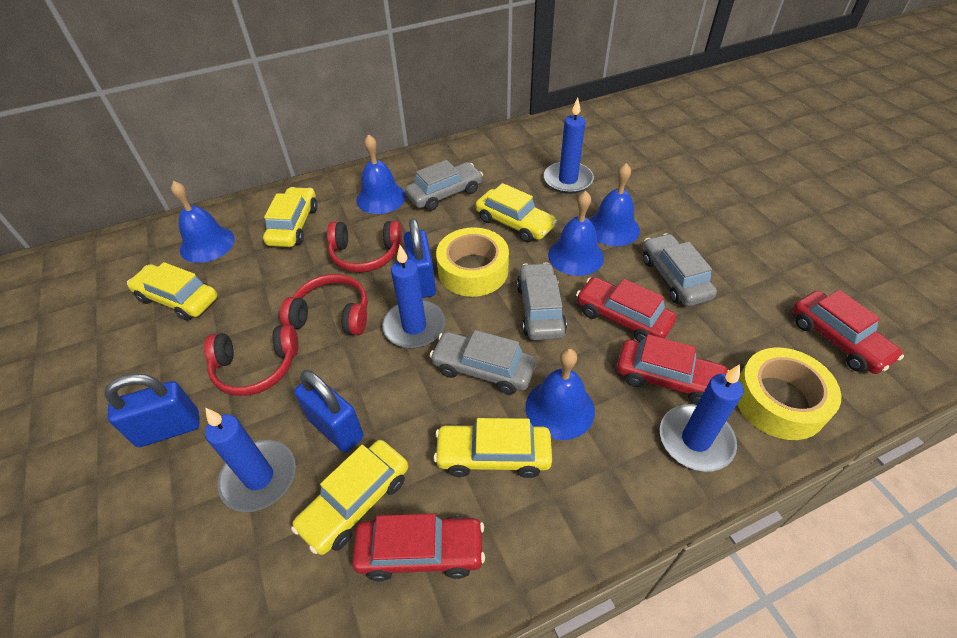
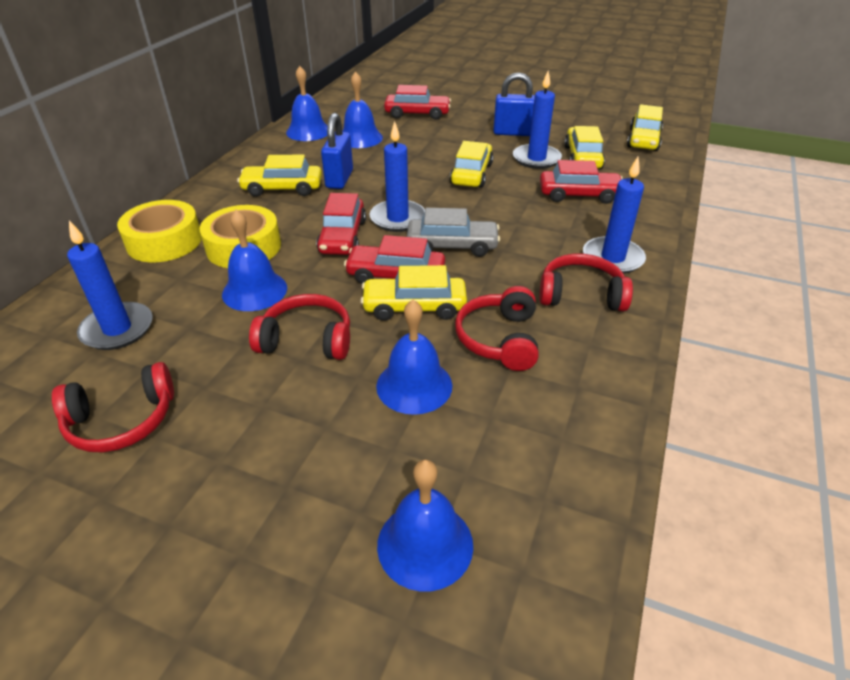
blue padlock: 3 -> 2
grey car: 4 -> 1
red headphones: 3 -> 4

